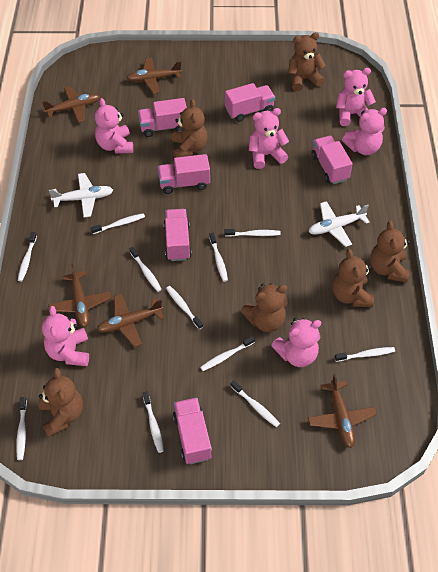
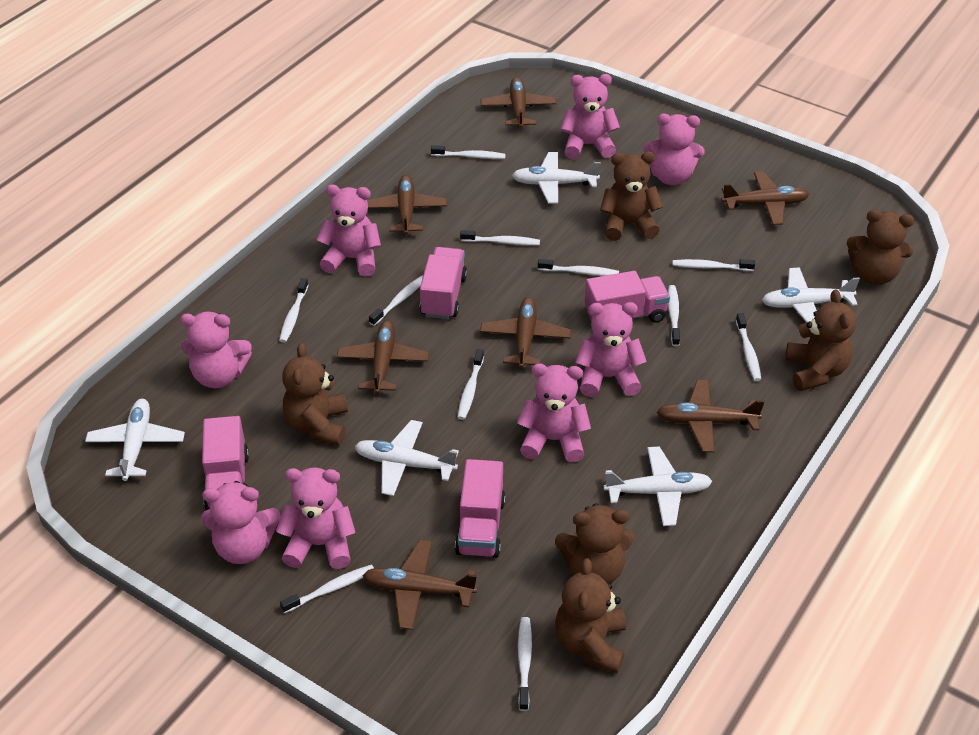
brown plane: 5 -> 7
pink teddy bear: 6 -> 8
pink truck: 6 -> 4
white plane: 2 -> 5

